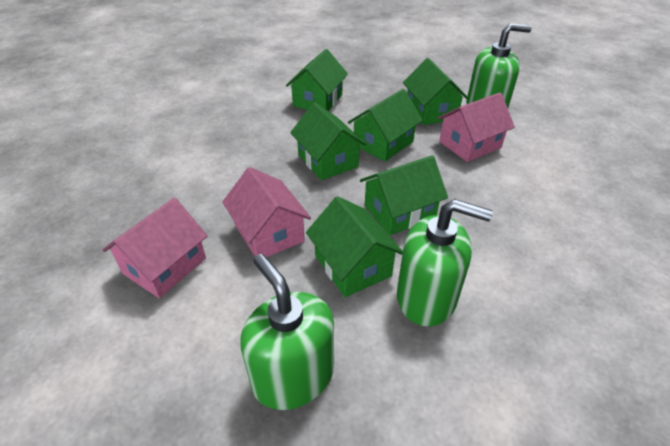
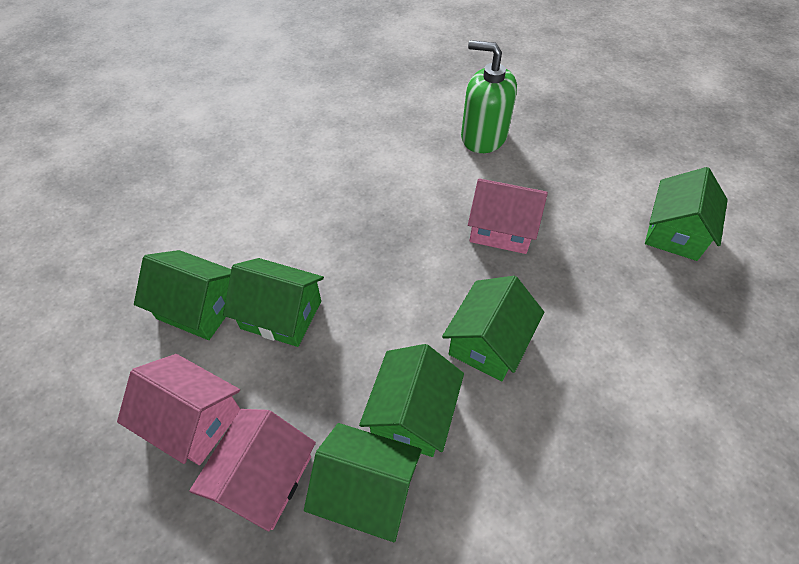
green soap dispenser: 3 -> 1

